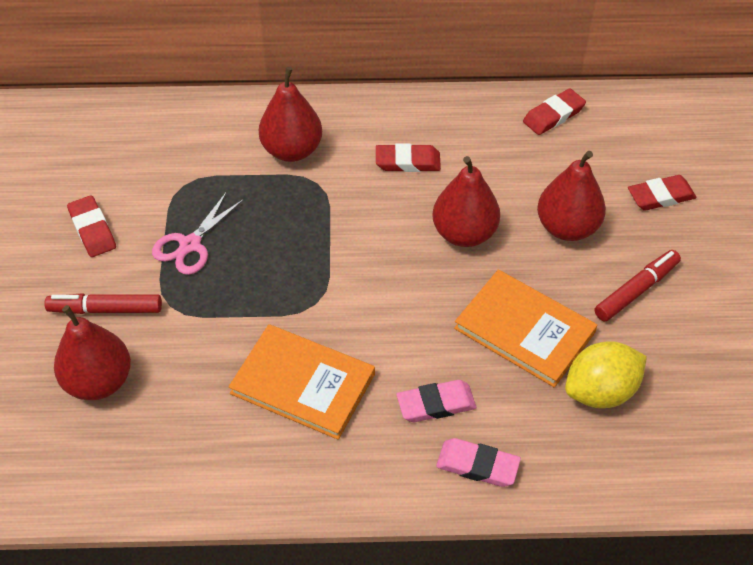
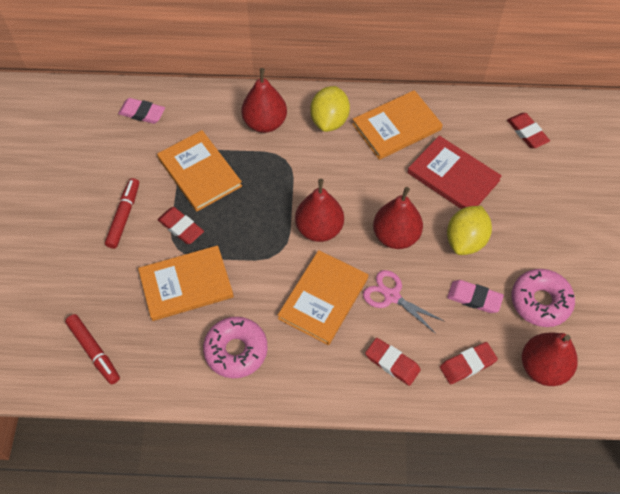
orange book: 2 -> 4
pink donut: 0 -> 2
red book: 0 -> 1
yellow lemon: 1 -> 2

